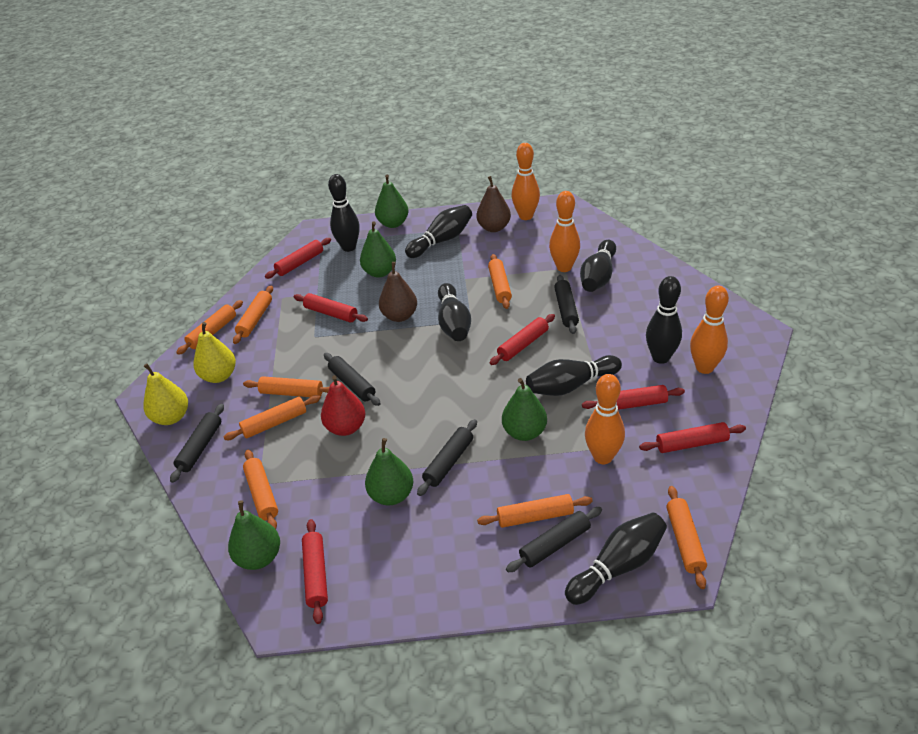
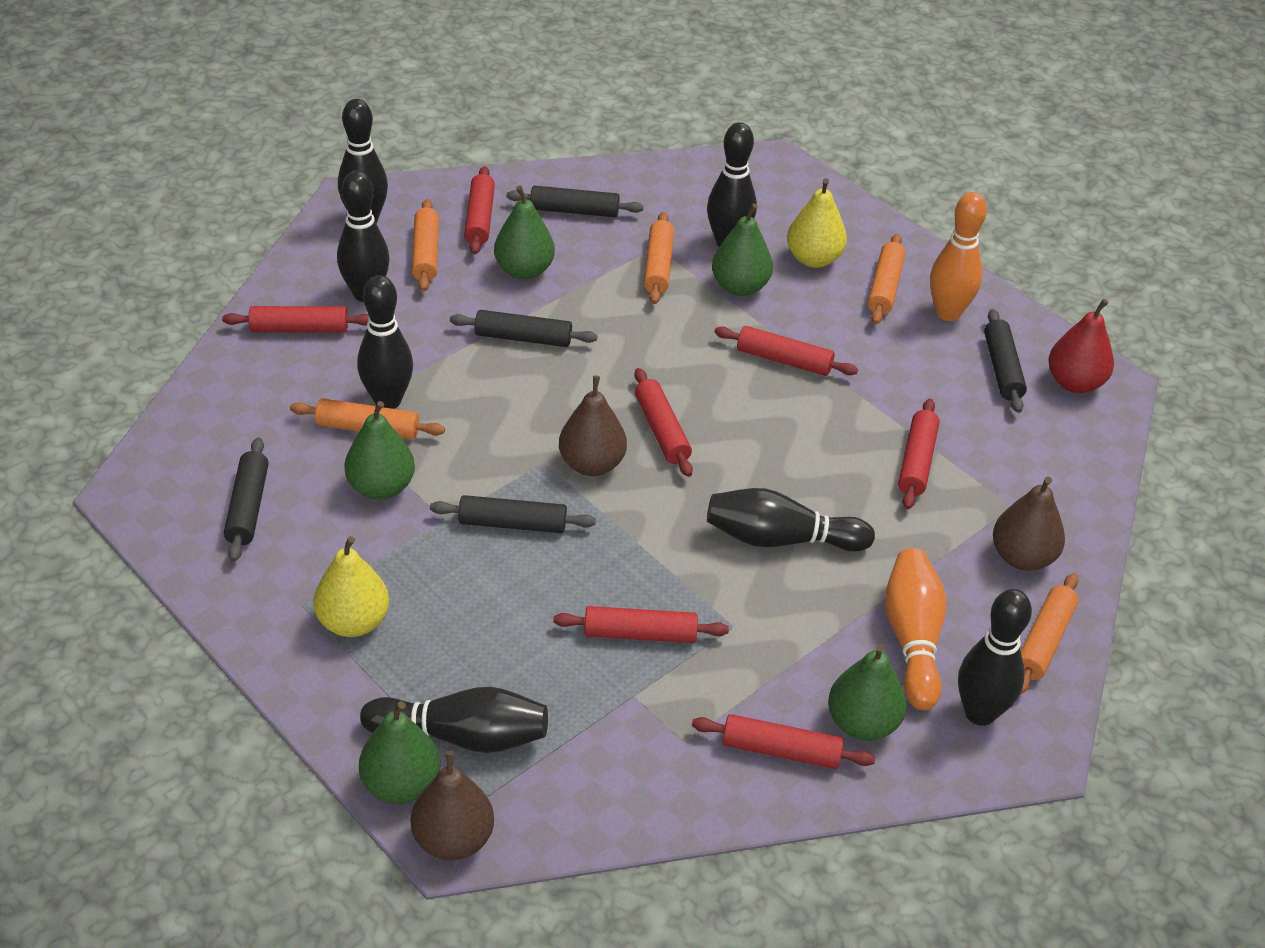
brown pear: 2 -> 3
orange bowling pin: 4 -> 2
orange rolling pin: 8 -> 5
red rolling pin: 6 -> 7

